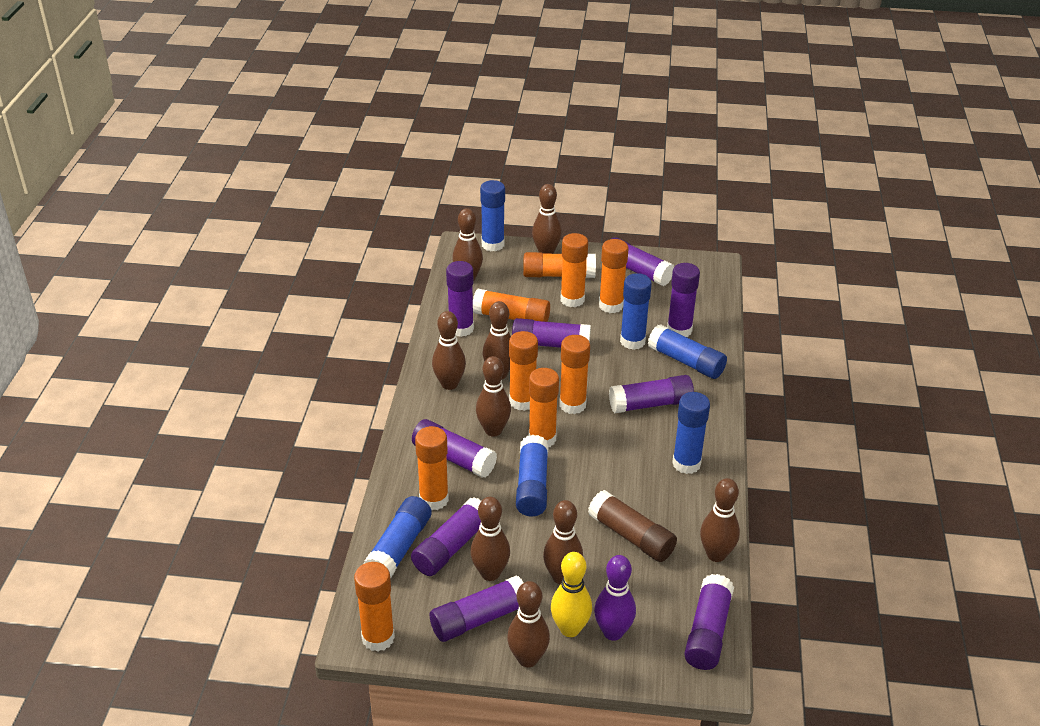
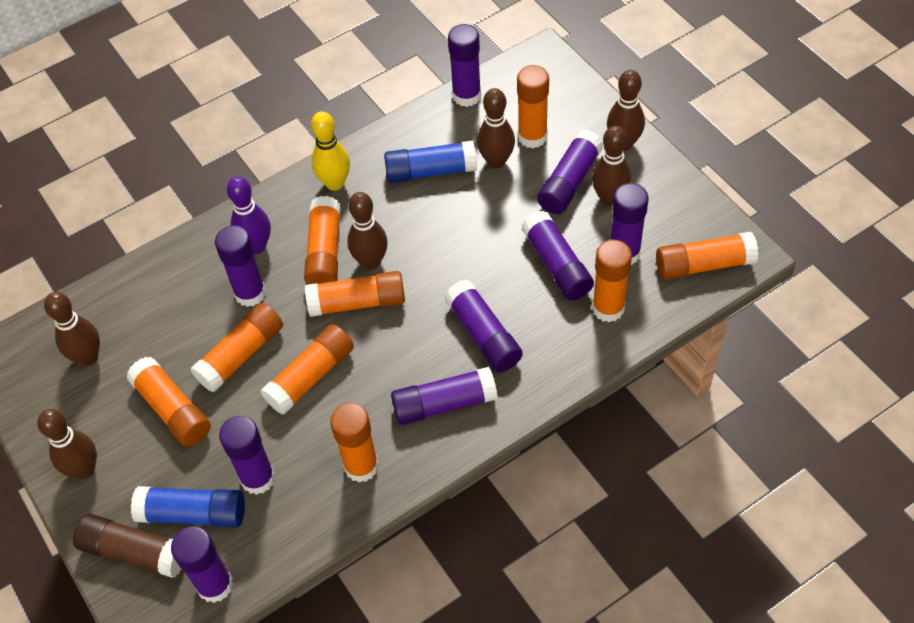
blue glue stick: 6 -> 2
brown bowling pin: 9 -> 6

